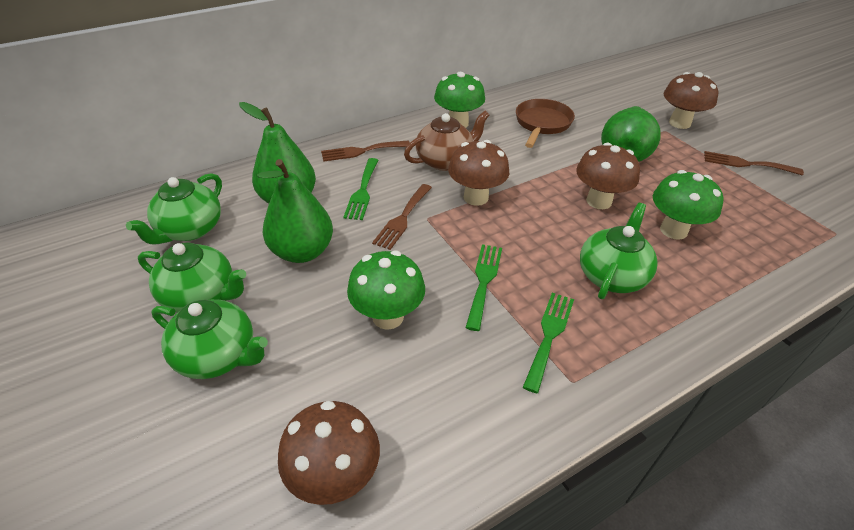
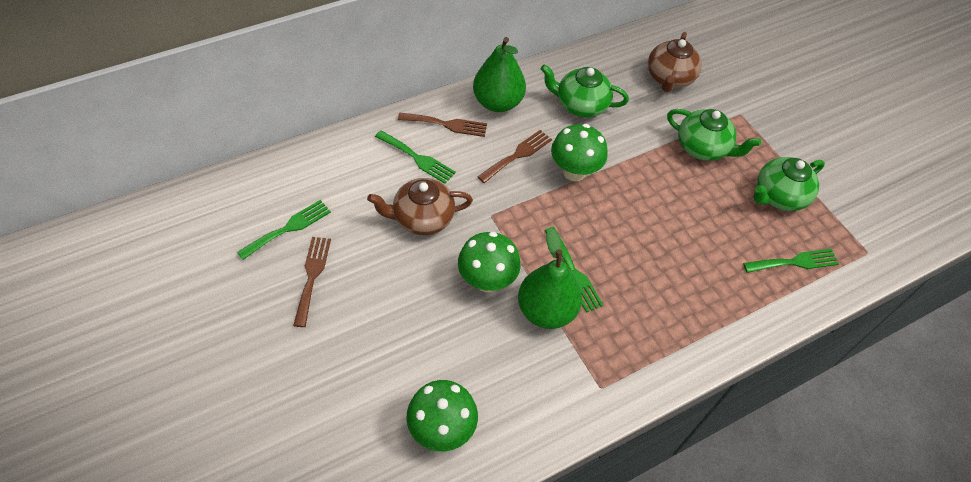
brown mushroom: 4 -> 0
brown pan: 1 -> 0
brown teapot: 1 -> 2
green fork: 3 -> 4
green pear: 3 -> 2
green teapot: 4 -> 3

